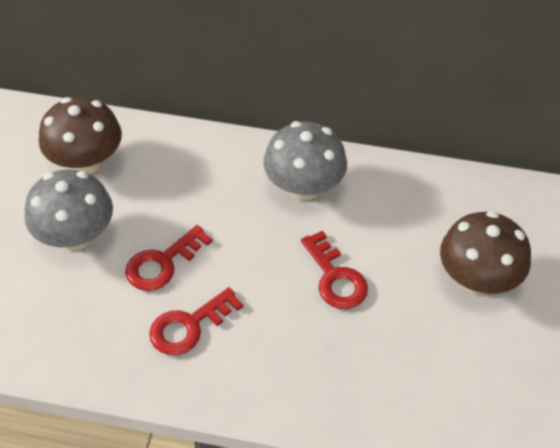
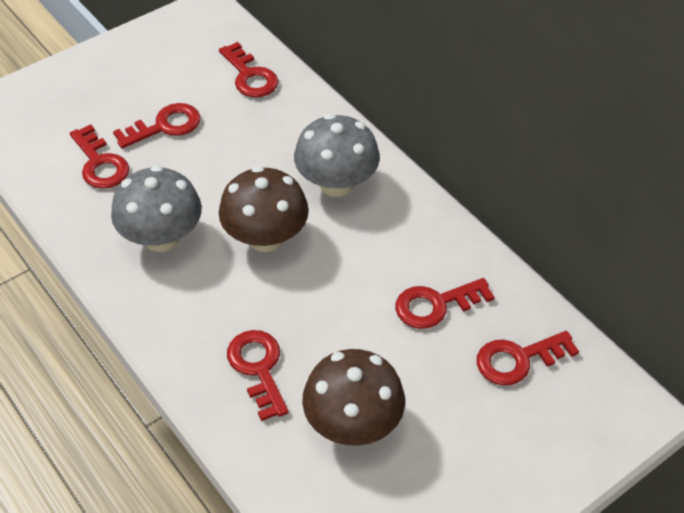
red key: 3 -> 6

